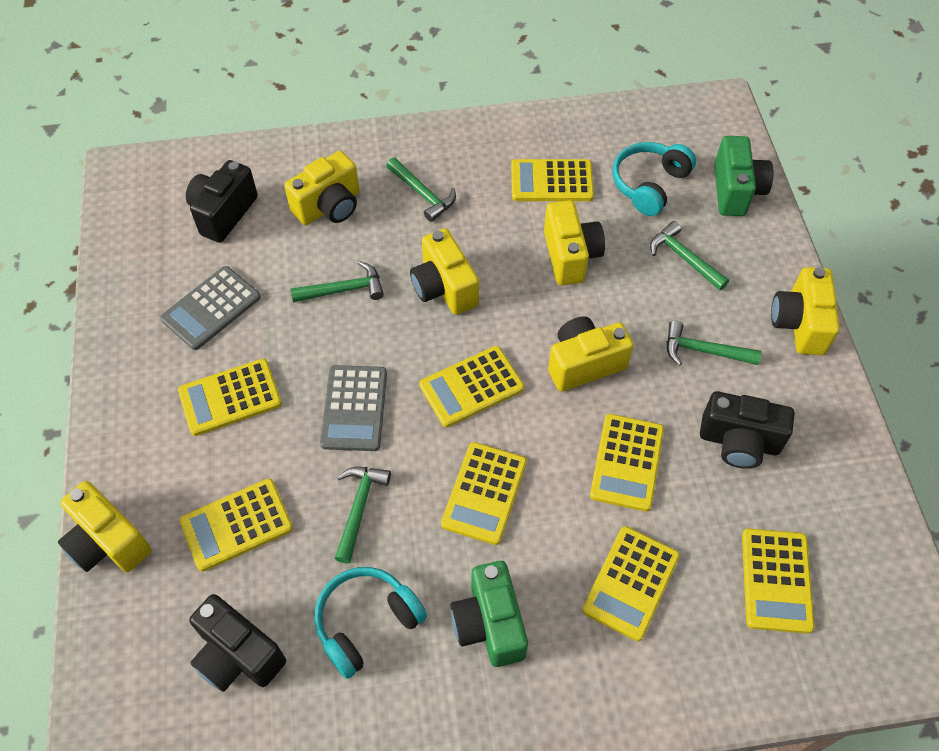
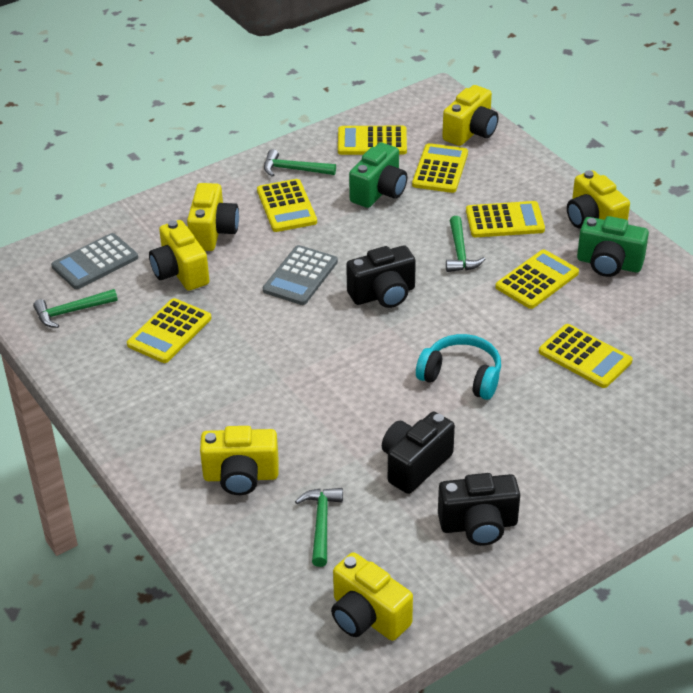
green hammer: 5 -> 4
turquoise headphones: 2 -> 1
yellow calculator: 8 -> 7

